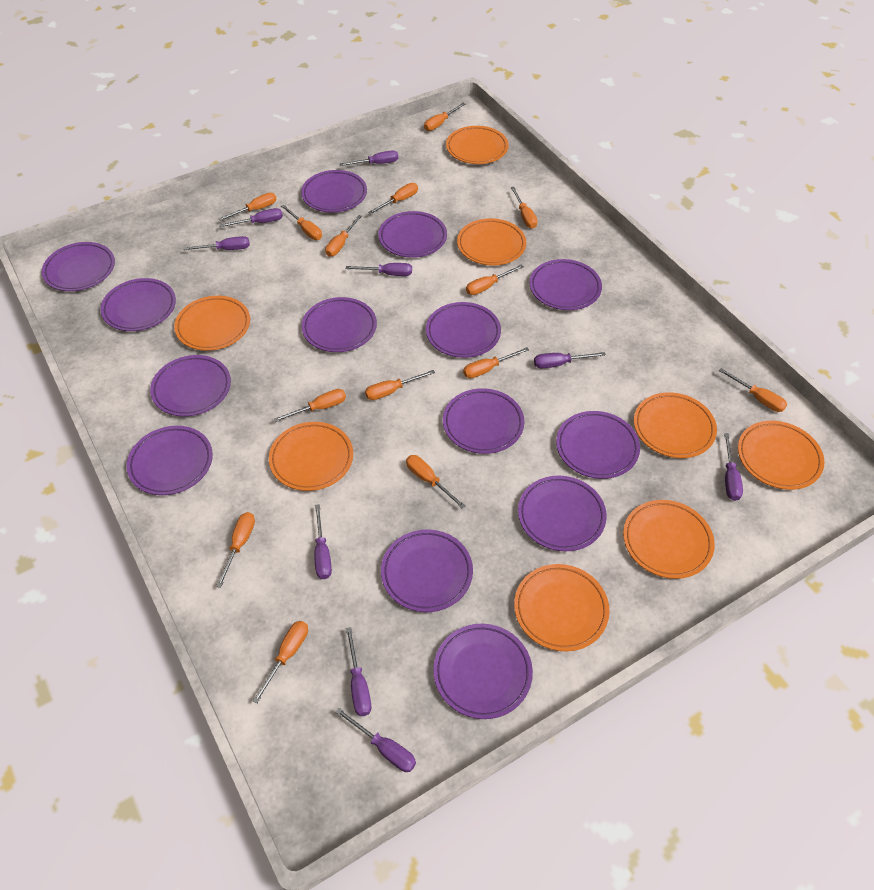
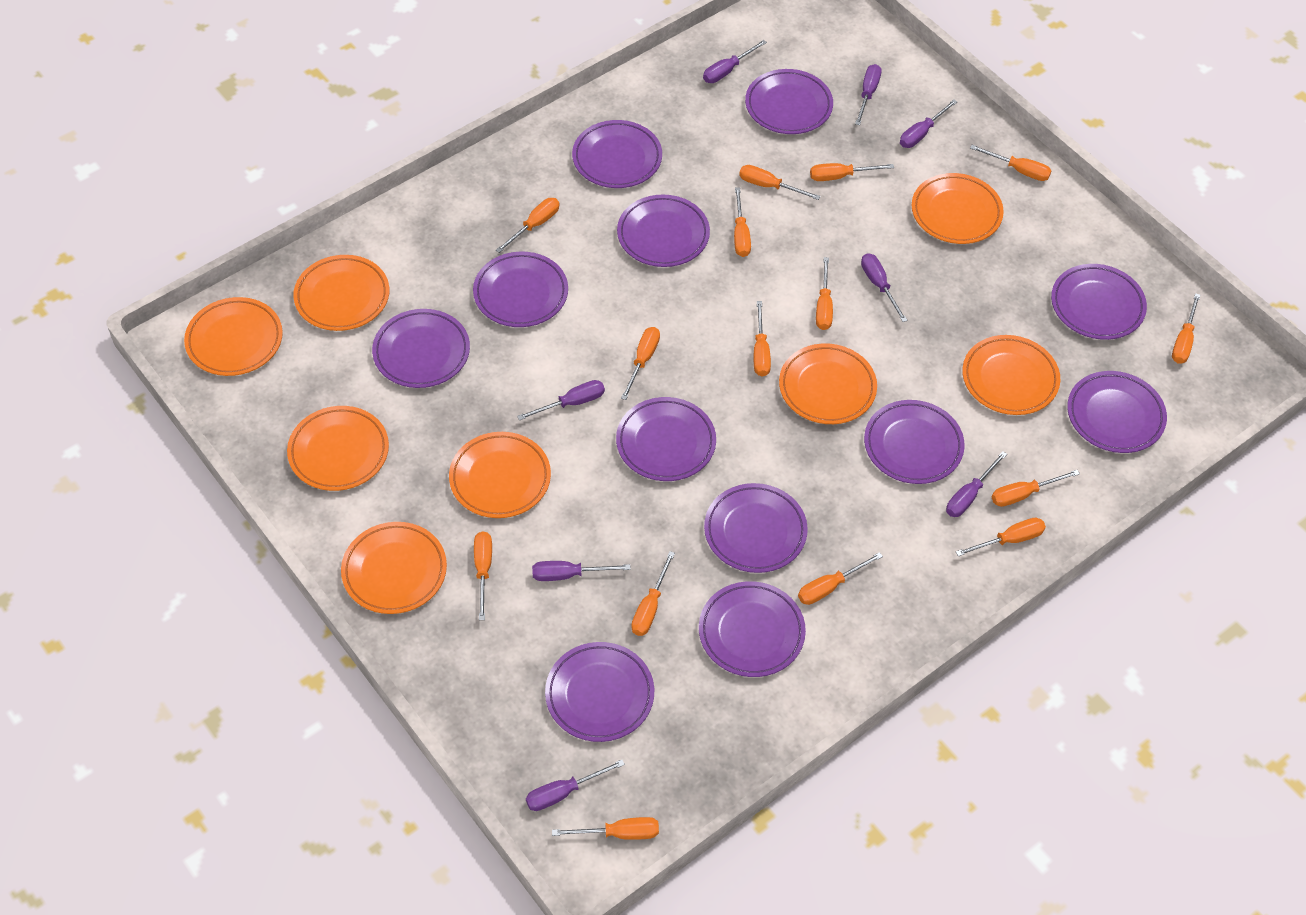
orange screwdriver: 14 -> 15
purple plate: 14 -> 12
purple screwdriver: 9 -> 8

